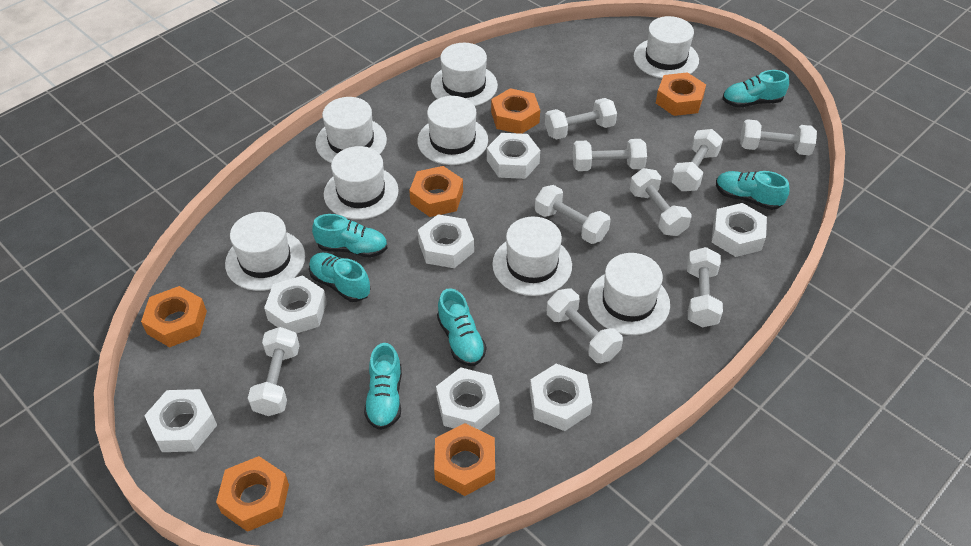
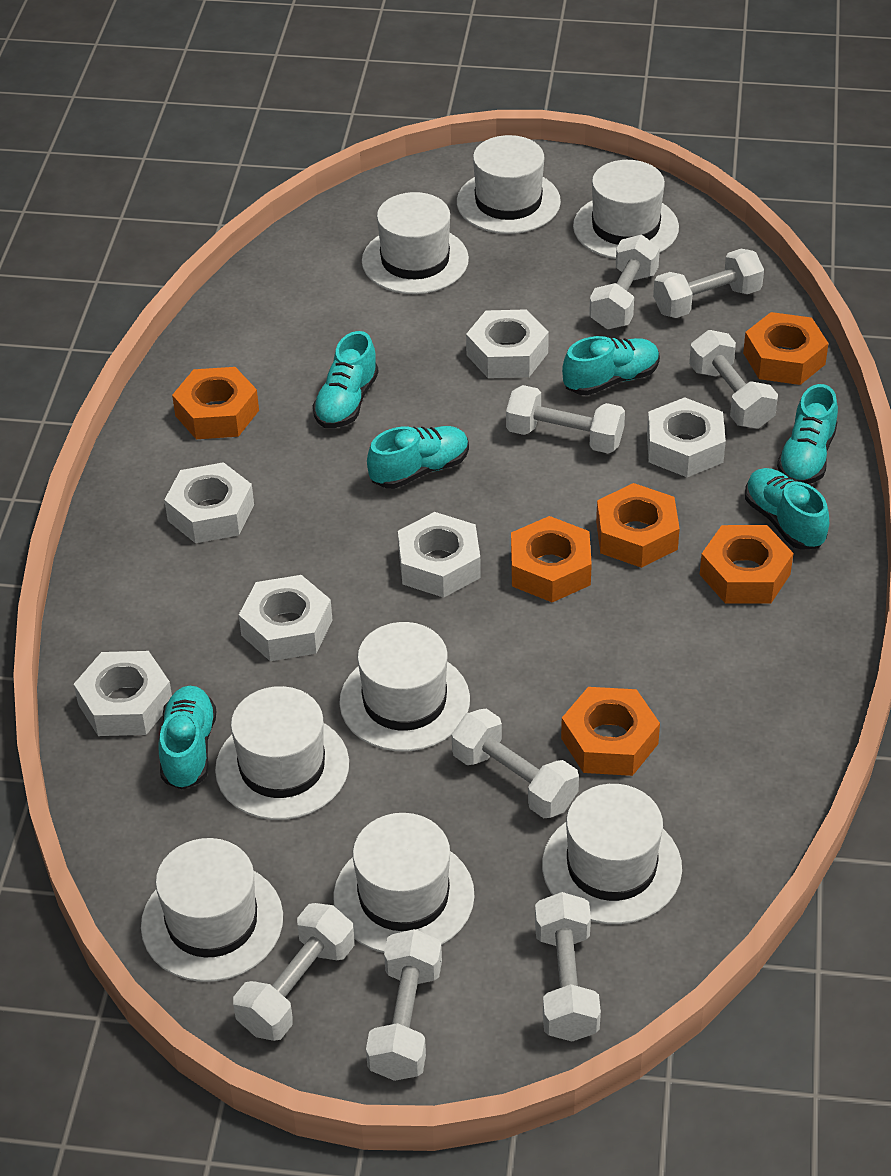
white dumbbell: 9 -> 8
white nut: 7 -> 6

